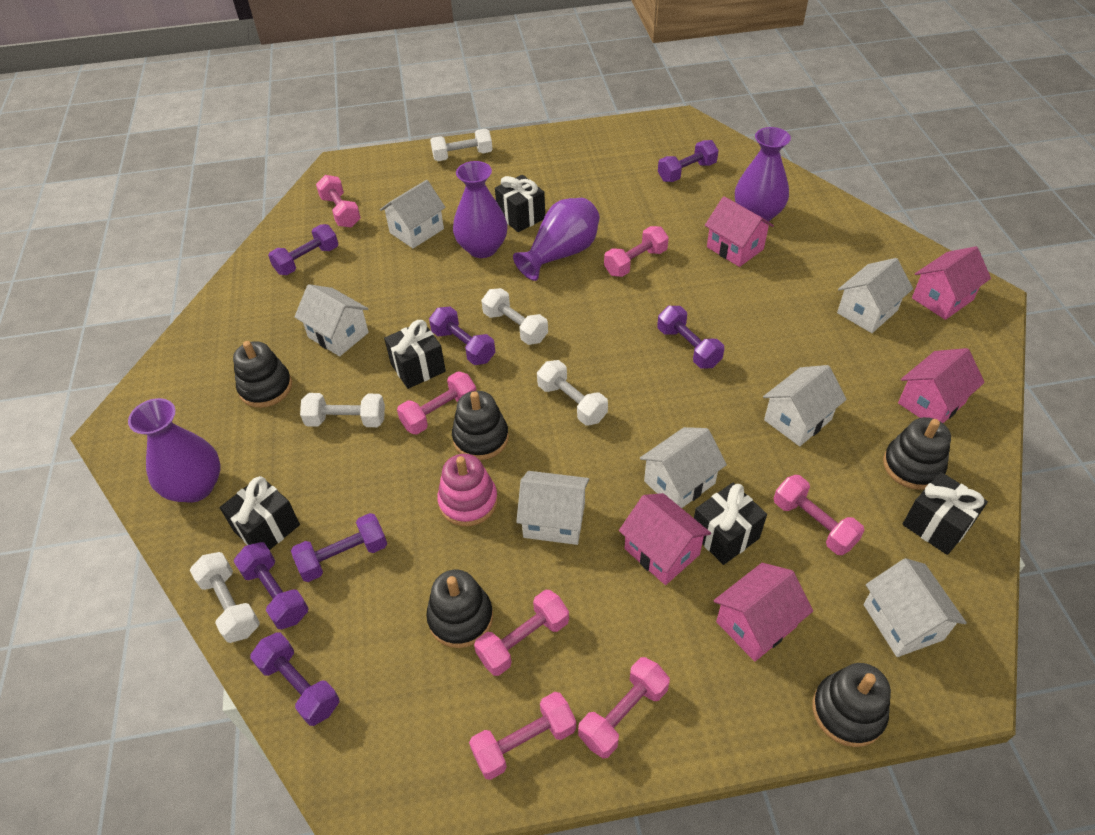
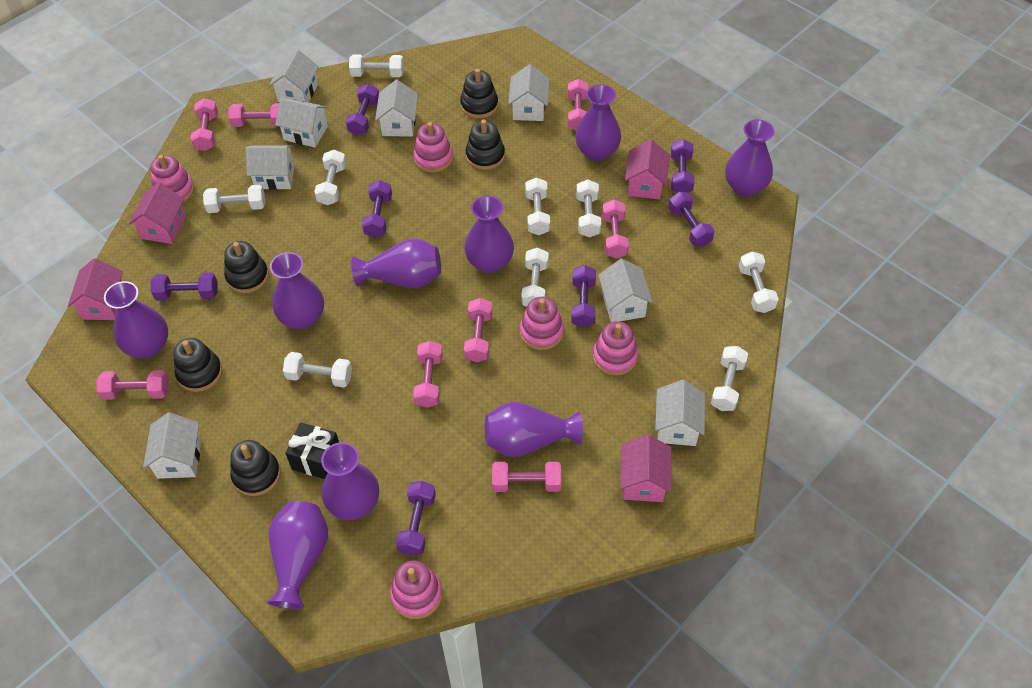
black gift: 5 -> 1
pink dumbbell: 7 -> 8
pink house: 5 -> 4
pink stacking toy: 1 -> 5
purple vase: 4 -> 9
white dumbbell: 5 -> 9
white house: 7 -> 8

